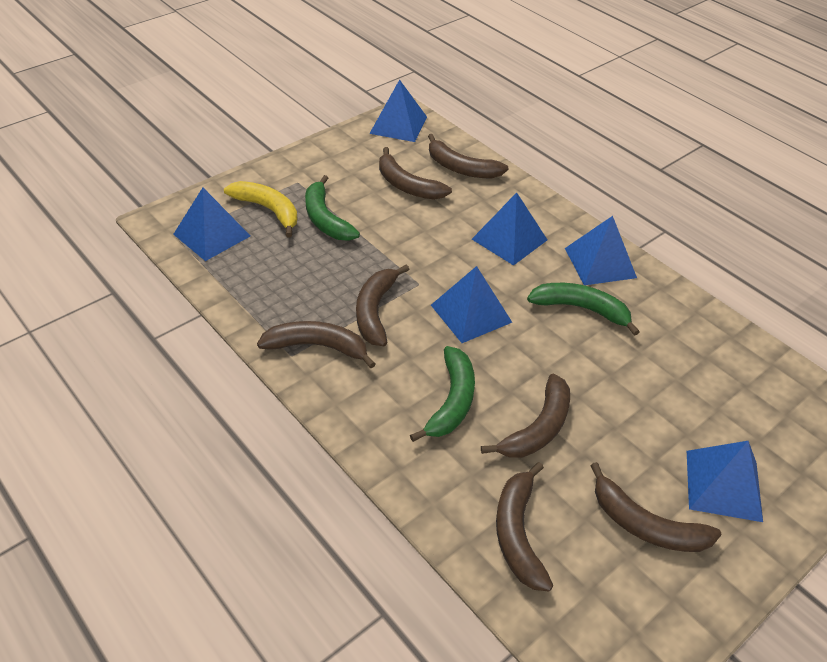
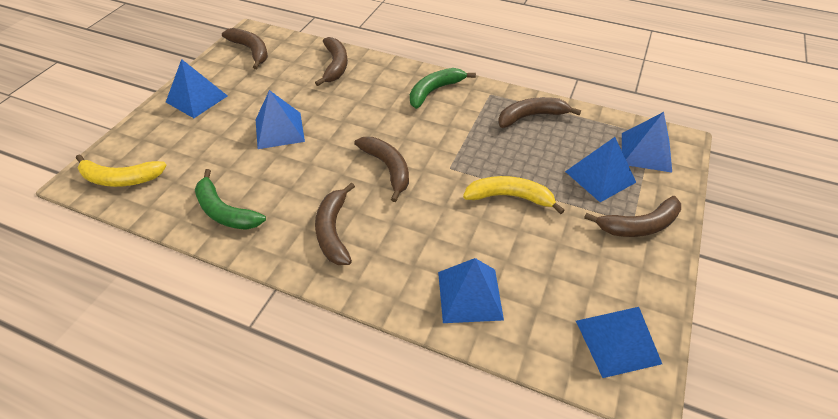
brown banana: 7 -> 6
green banana: 3 -> 2
yellow banana: 1 -> 2

